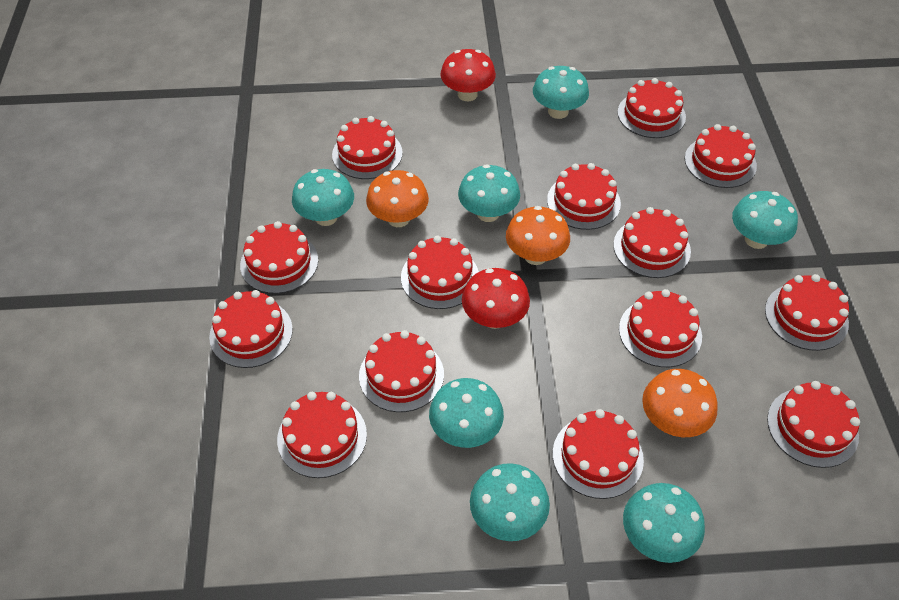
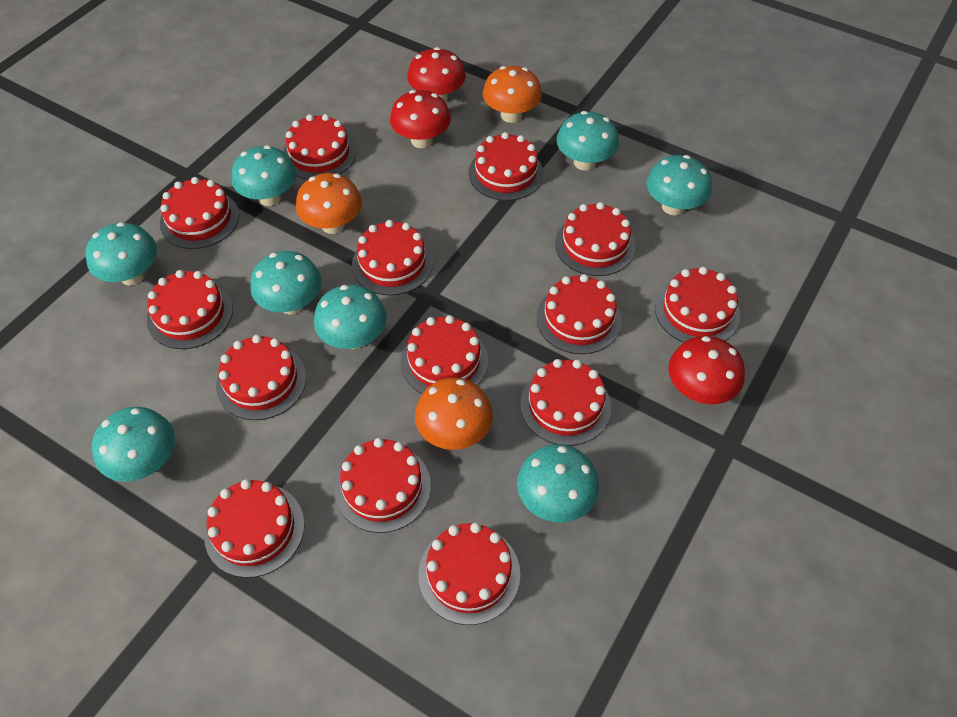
red mushroom: 2 -> 3
turquoise mushroom: 7 -> 8

